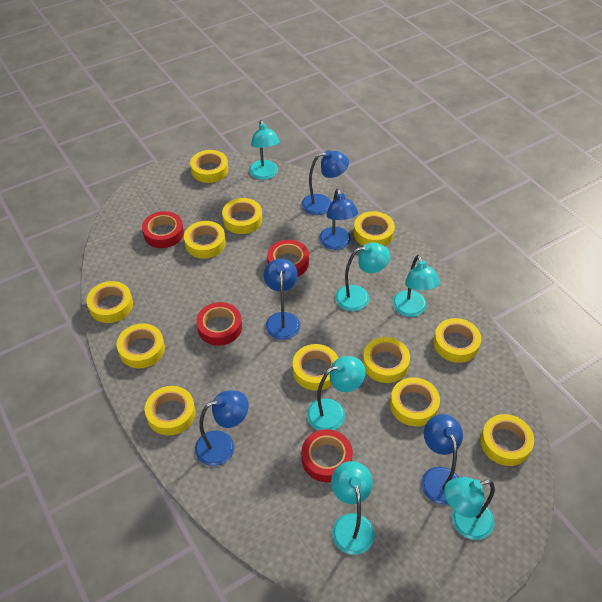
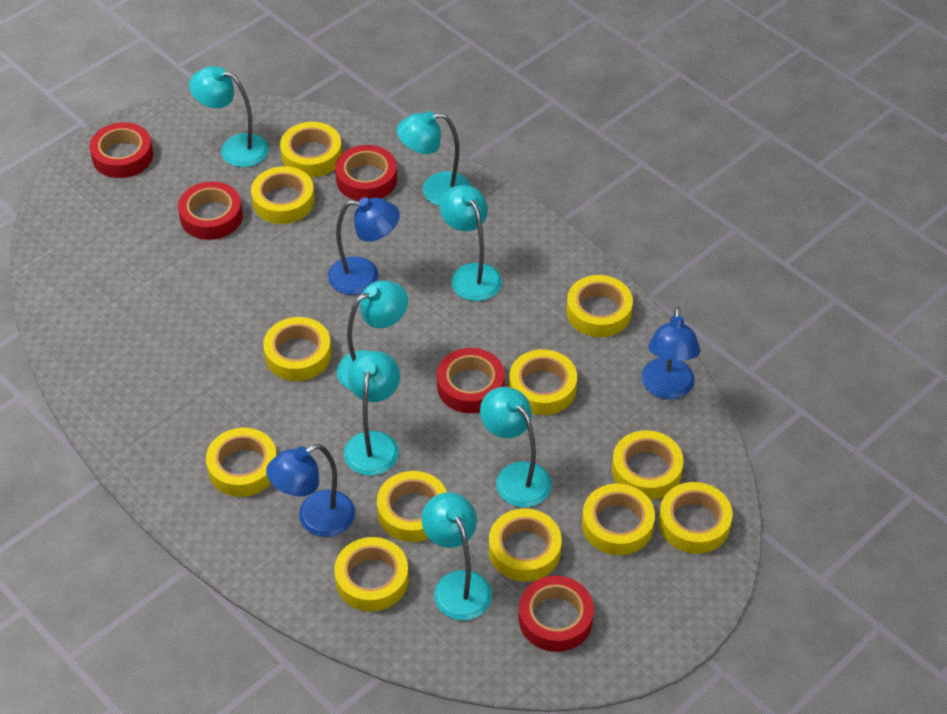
blue lamp: 5 -> 3
red tape: 4 -> 5
turquoise lamp: 6 -> 7

